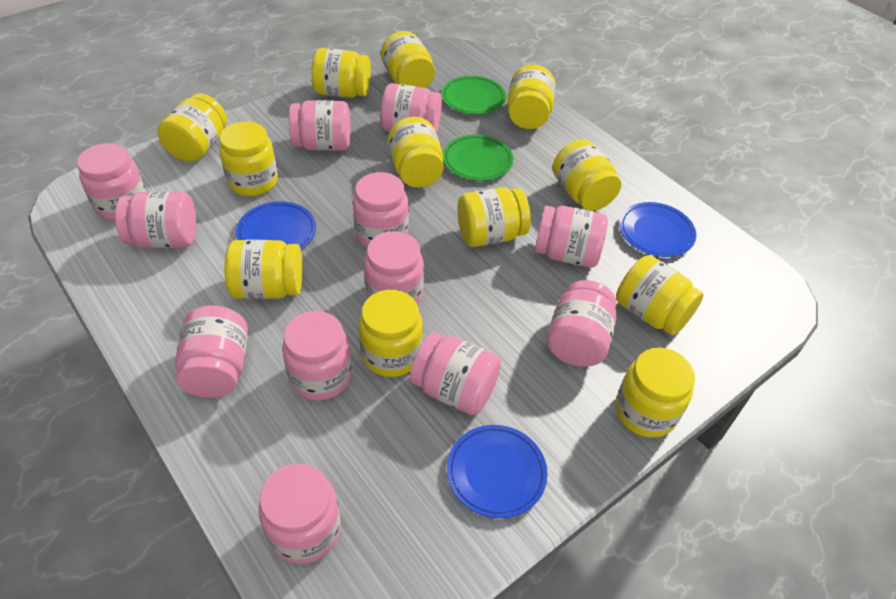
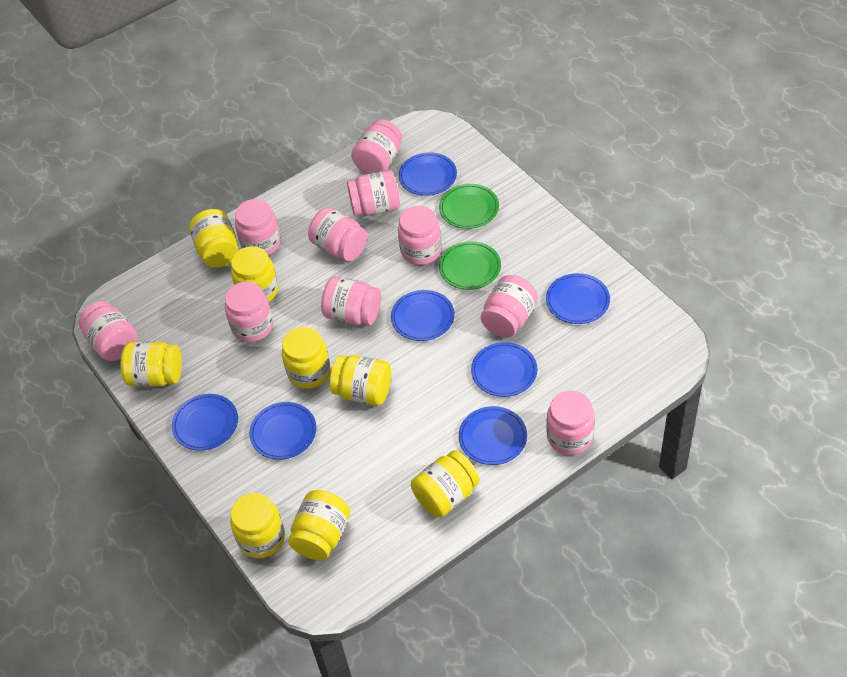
blue plate: 3 -> 7
pink jar: 12 -> 10
yellow jar: 12 -> 8

